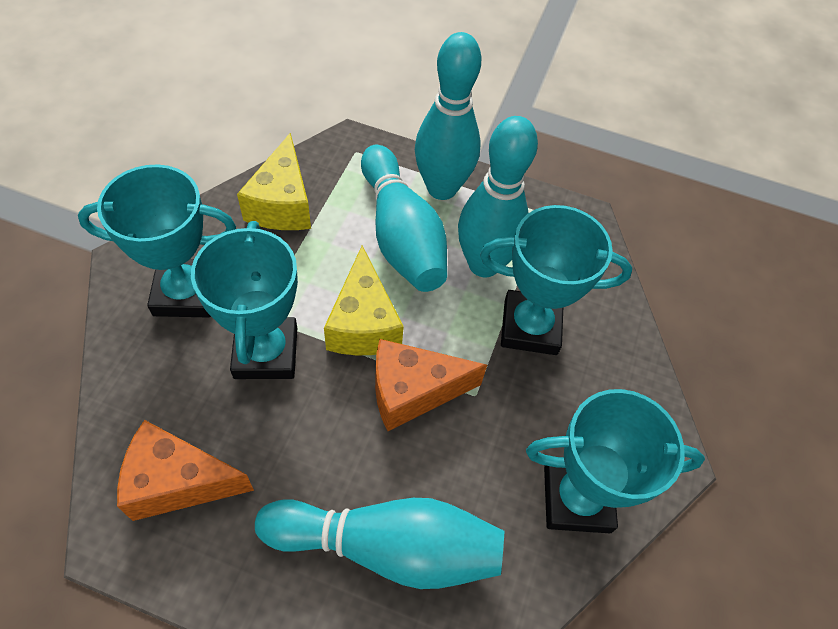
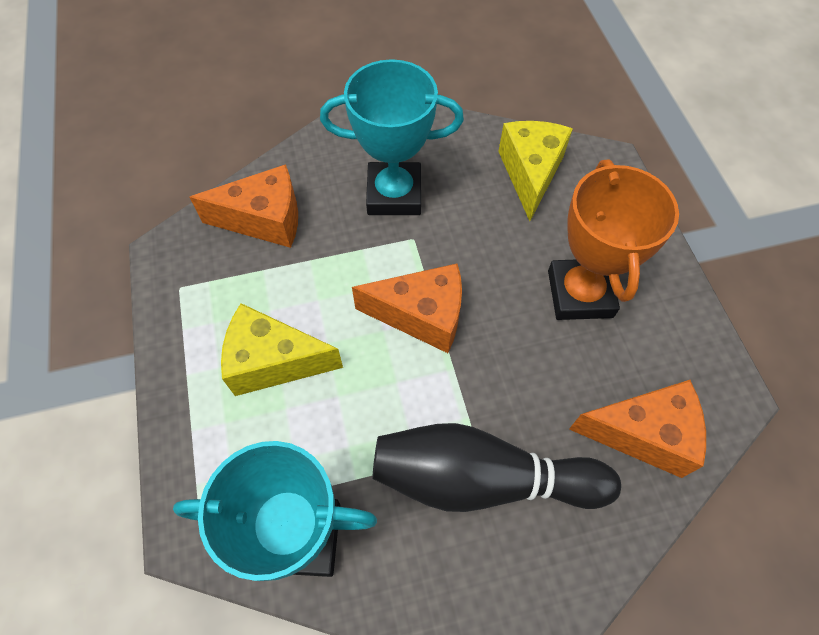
black bowling pin: 0 -> 1
orange cheese: 2 -> 3
orange trophy: 0 -> 1
turquoise bowling pin: 4 -> 0
turquoise trophy: 4 -> 2

